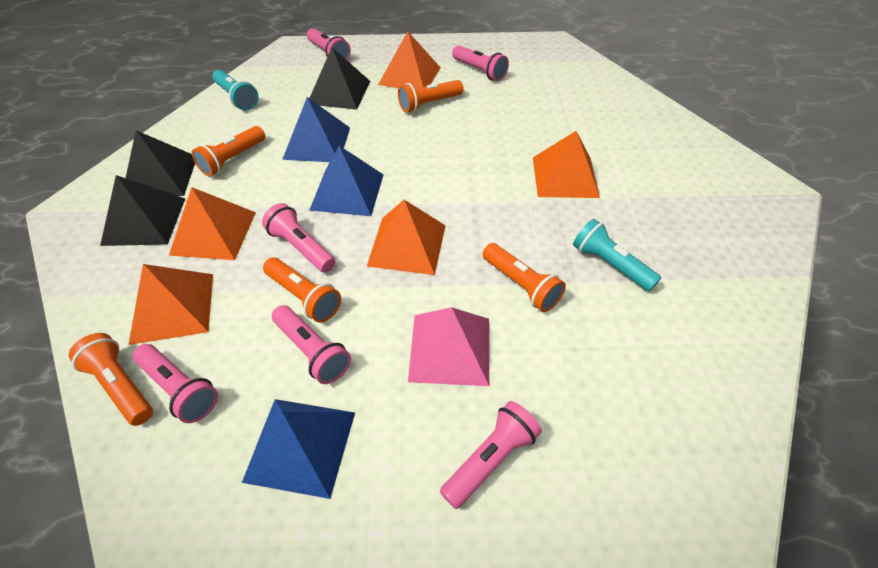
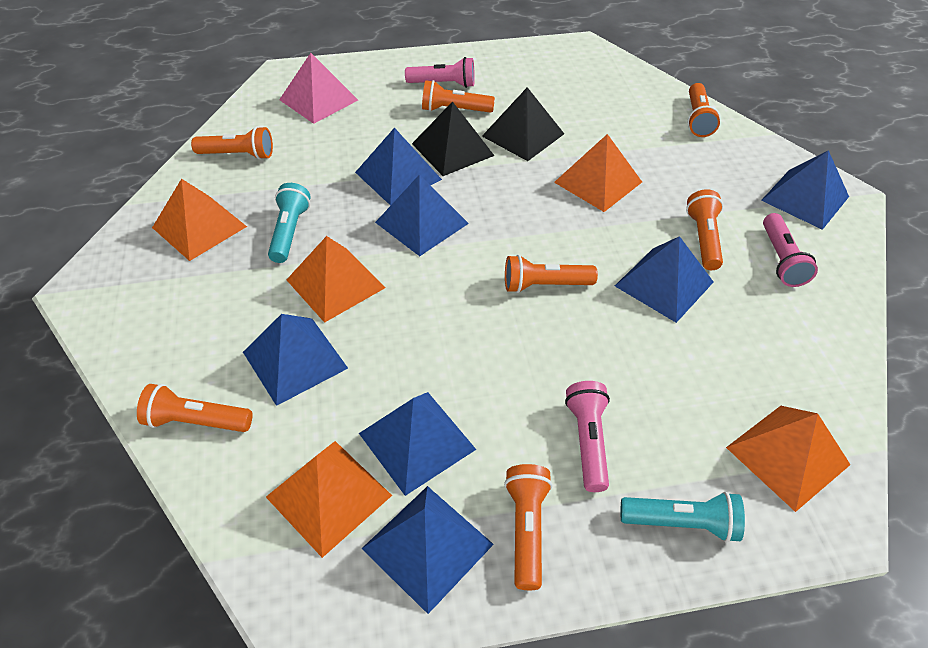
black pyramid: 3 -> 2
blue pyramid: 3 -> 7
orange flashlight: 5 -> 7
pink flashlight: 6 -> 3

